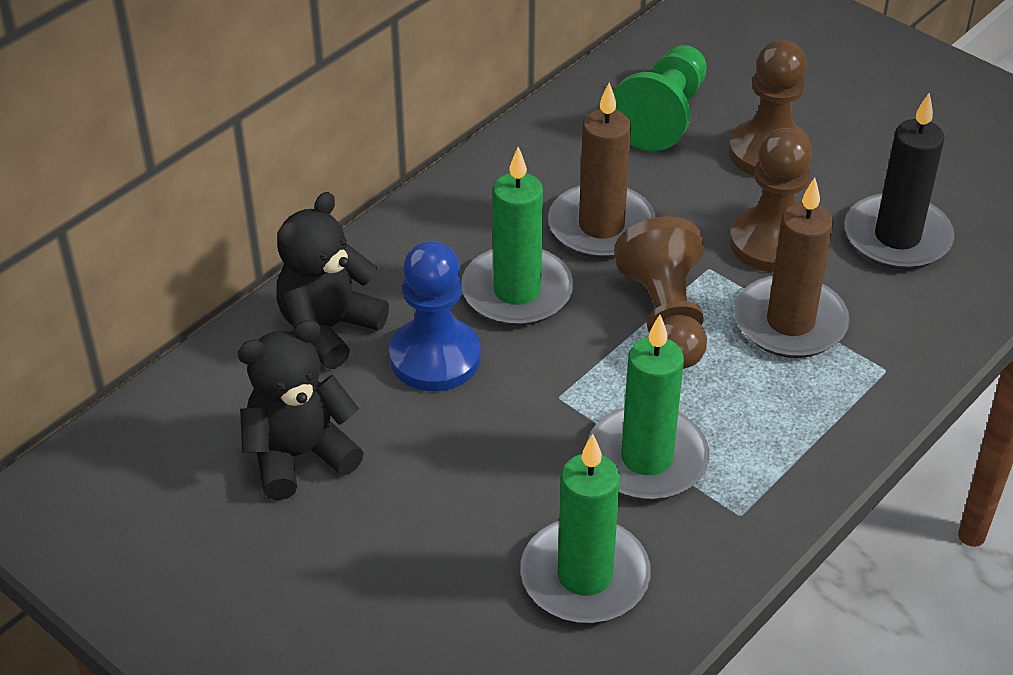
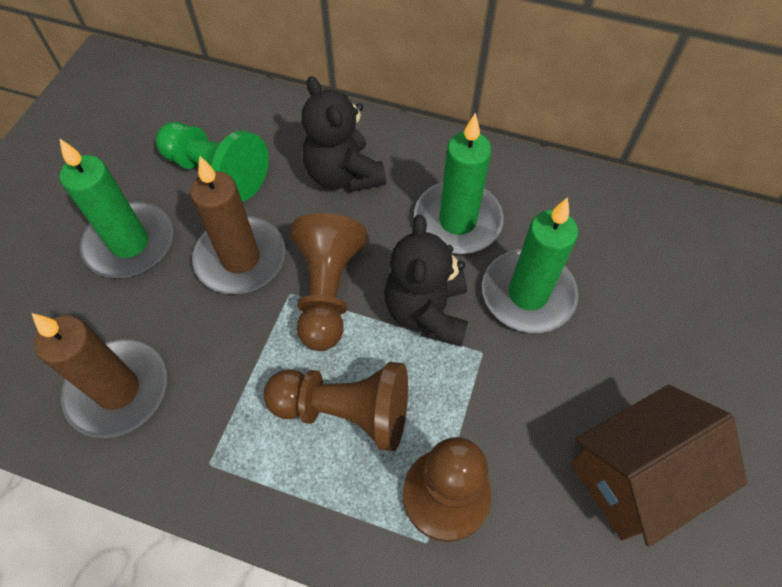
black candle: 1 -> 0
blue pawn: 1 -> 0
brown house: 0 -> 1

